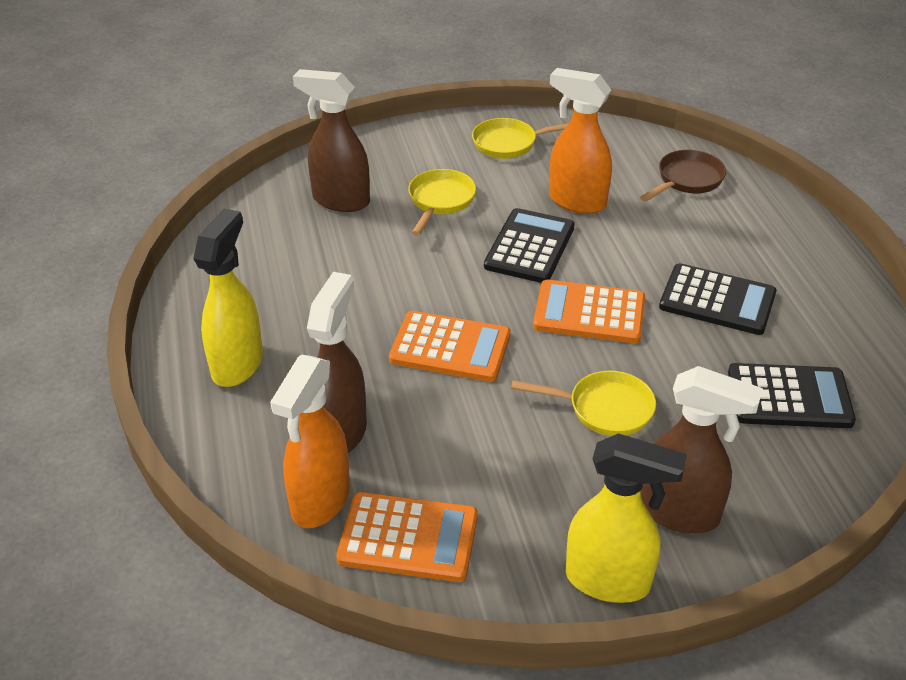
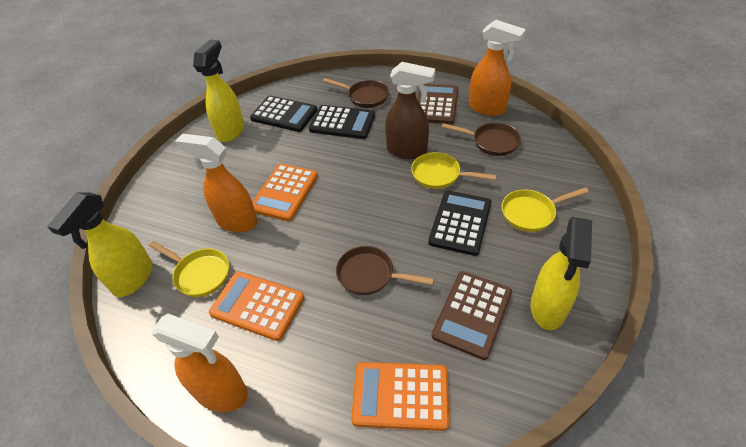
brown calculator: 0 -> 2
brown pan: 1 -> 3
brown spray bottle: 3 -> 1
orange spray bottle: 2 -> 3
yellow spray bottle: 2 -> 3

